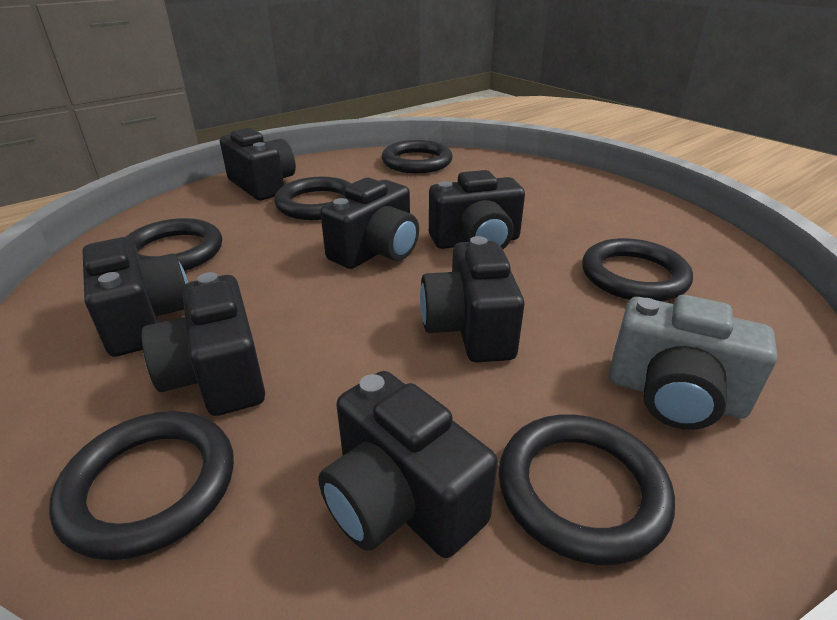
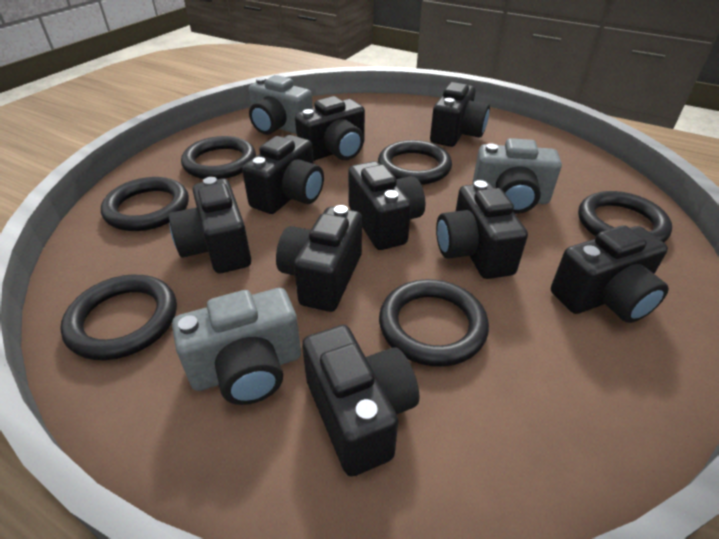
black camera: 7 -> 9
grey camera: 1 -> 3

